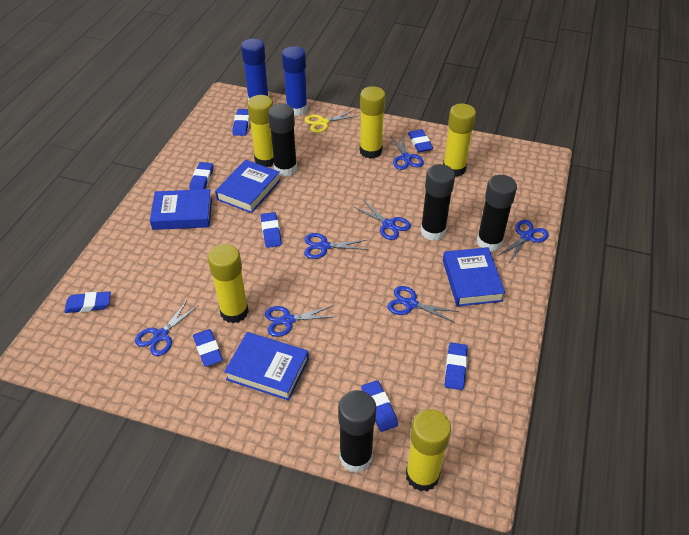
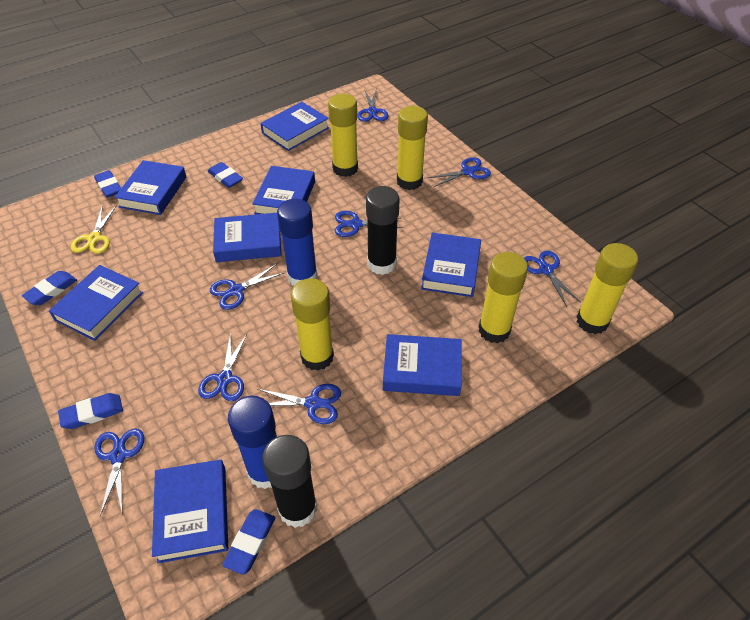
black glue stick: 4 -> 2
blue book: 4 -> 8
blue eraser: 8 -> 5
blue scissors: 7 -> 8

